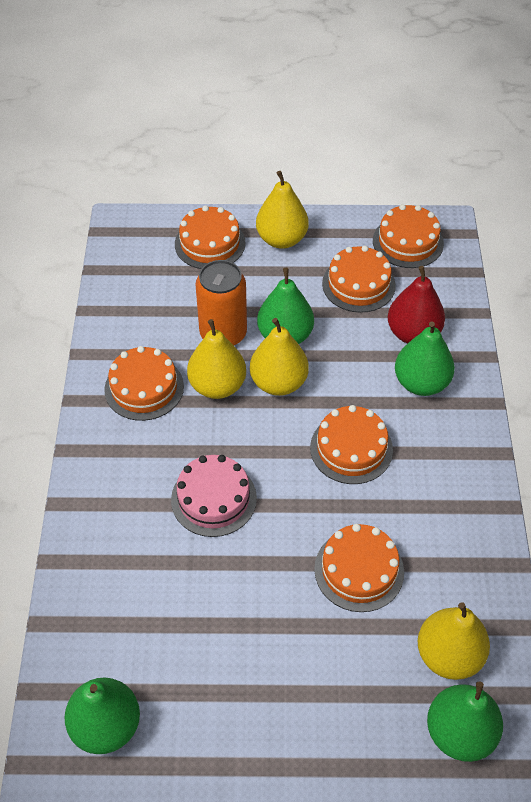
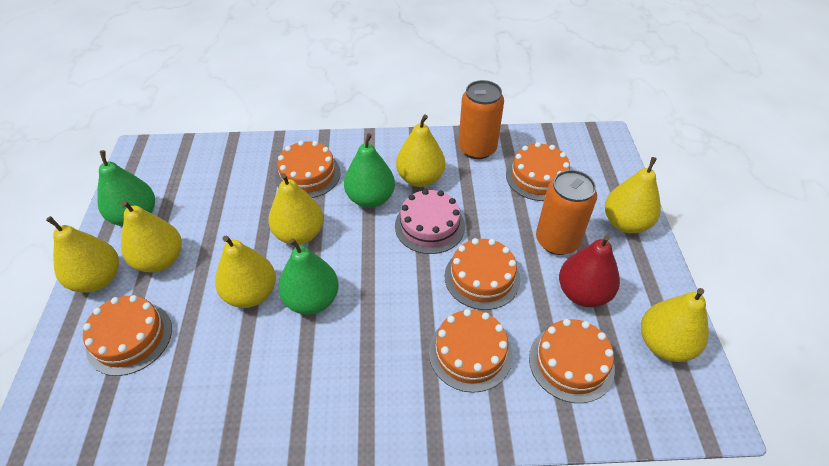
green pear: 4 -> 3
orange can: 1 -> 2
yellow pear: 4 -> 7

